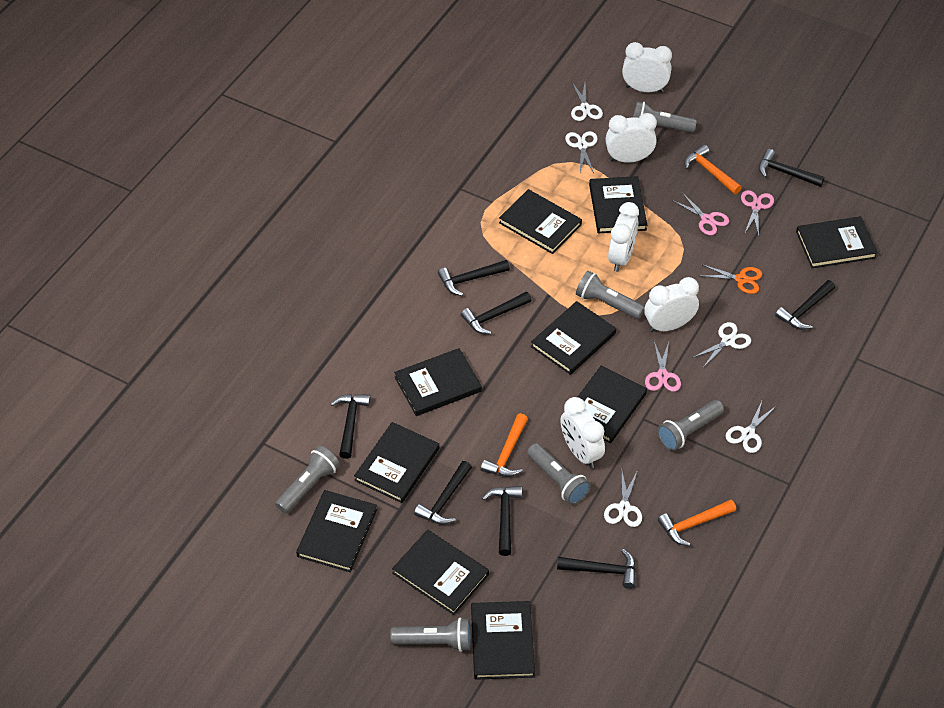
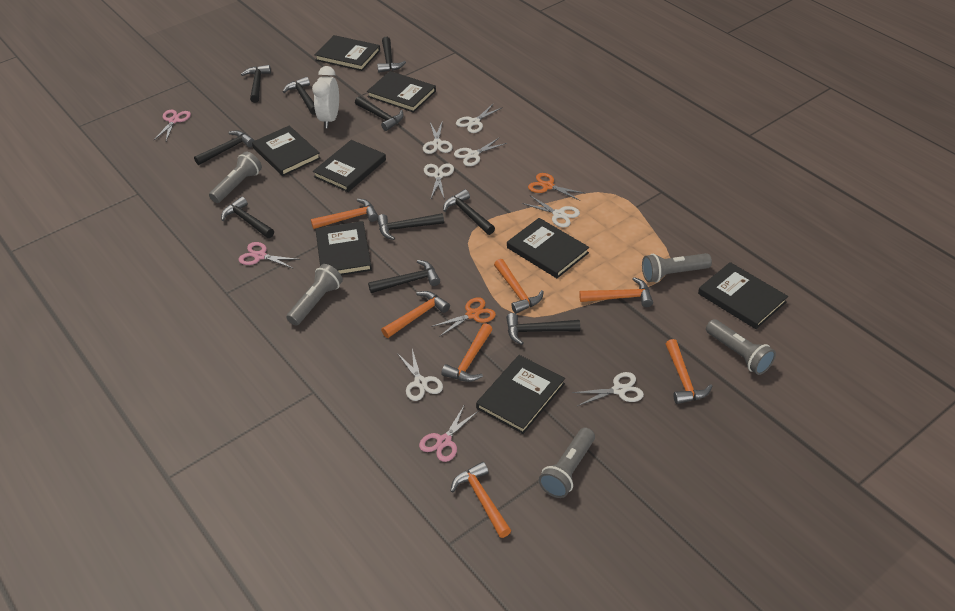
black book: 10 -> 8
black hammer: 8 -> 10
grey flashlight: 6 -> 5
orange hammer: 3 -> 7
orange scissors: 1 -> 2
white clock: 5 -> 1
white scissors: 5 -> 7

